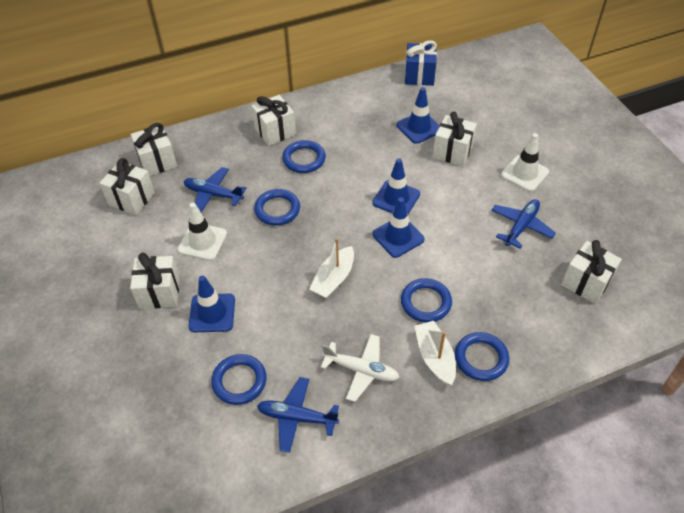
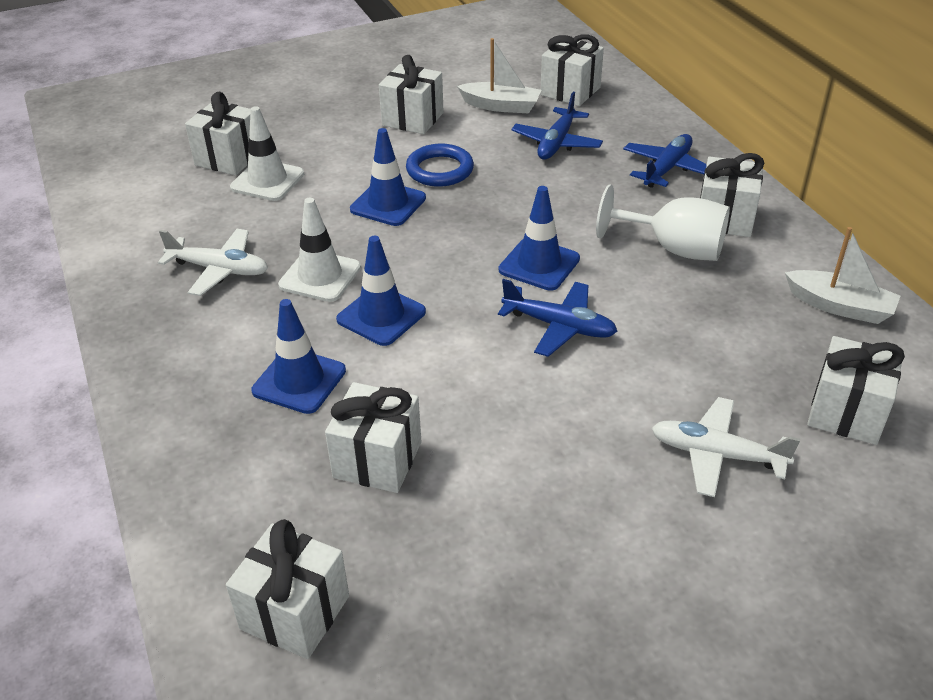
blue gift: 1 -> 0
blue ring: 5 -> 1
white gift: 6 -> 7
white goblet: 0 -> 1
white plane: 1 -> 2

